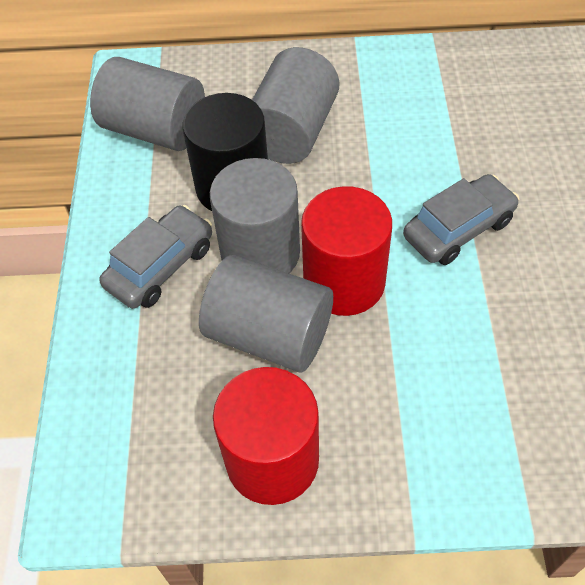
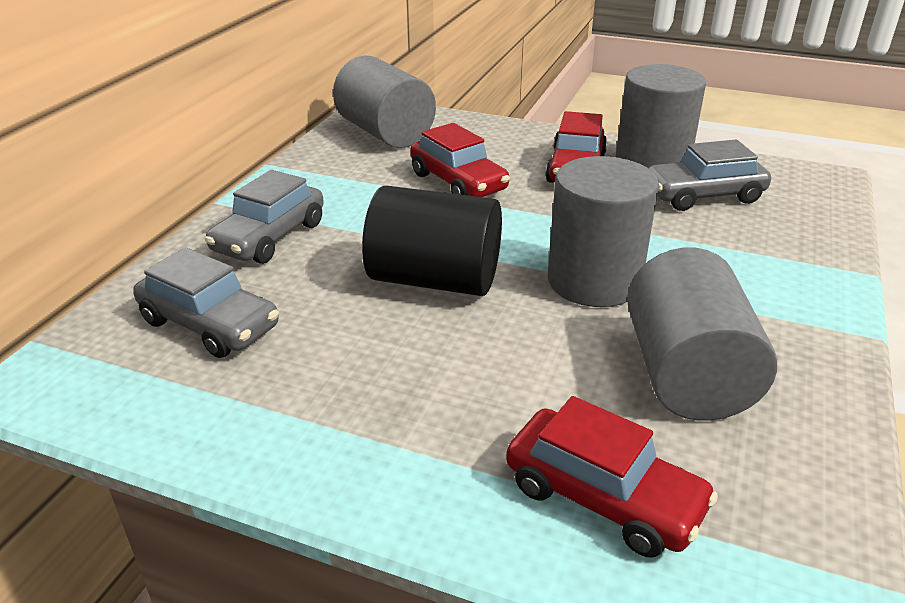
grey car: 2 -> 3
red car: 0 -> 3
red cylinder: 2 -> 0

